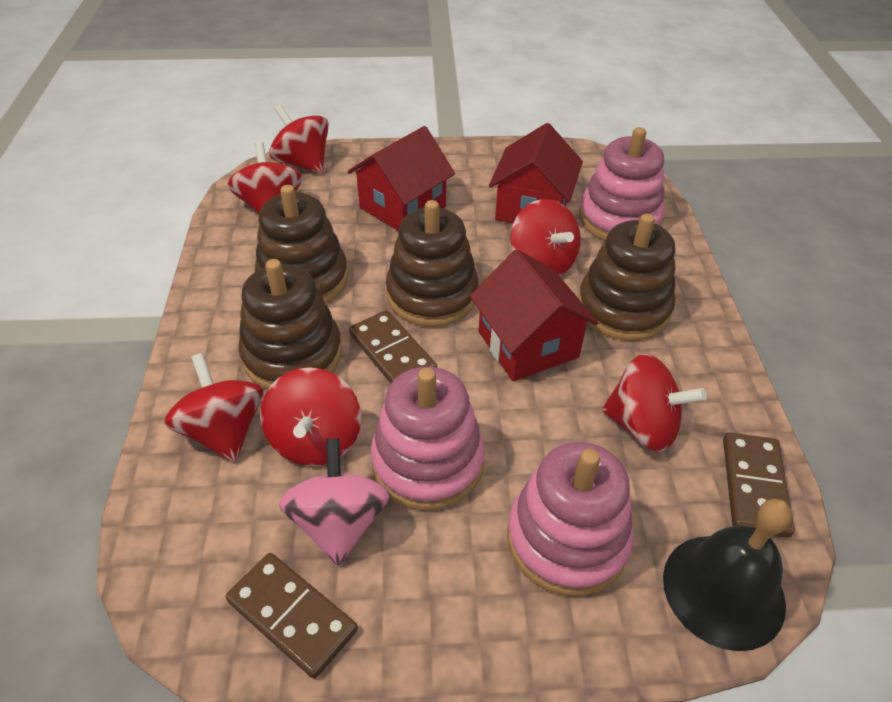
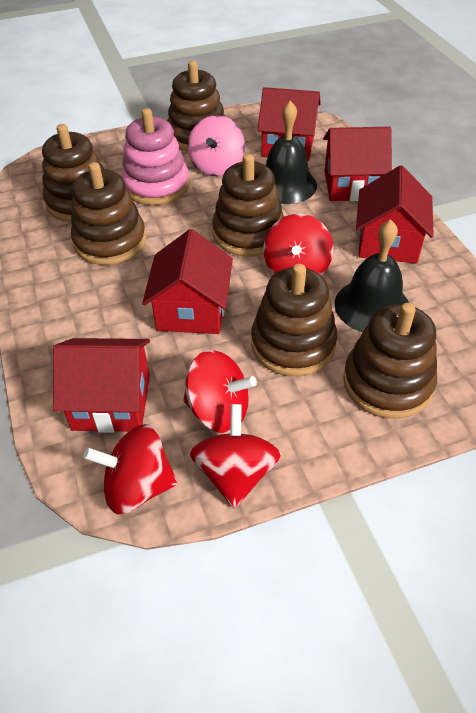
black bell: 1 -> 2
brown domino: 3 -> 0
brown stacking toy: 4 -> 6
pink stacking toy: 3 -> 1
red house: 3 -> 5
red spinning top: 6 -> 4

